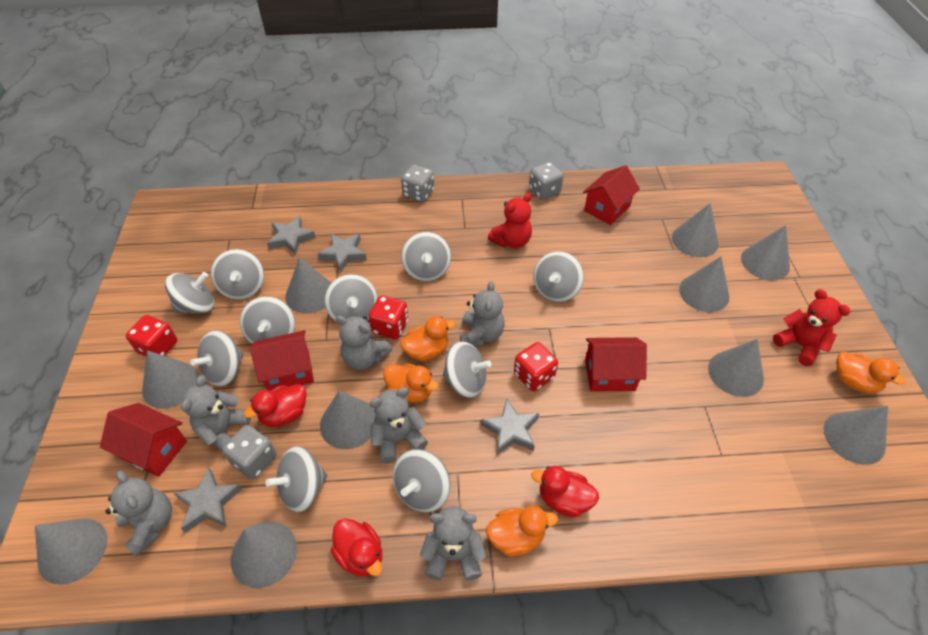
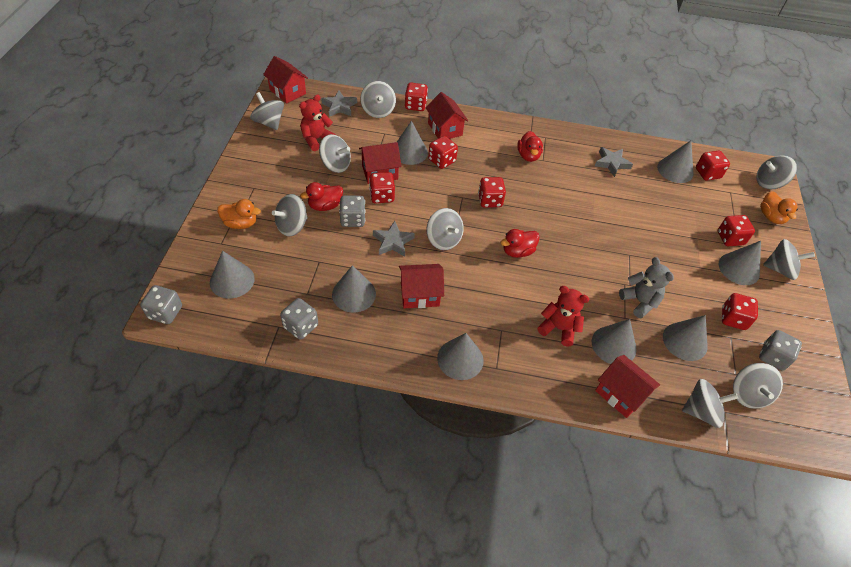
grey cone: 10 -> 8
grey dice: 3 -> 4
grey spinning top: 10 -> 9
grey star: 4 -> 3
grey teddy bear: 6 -> 1
orange duck: 4 -> 2
red dice: 3 -> 7
red house: 4 -> 5

